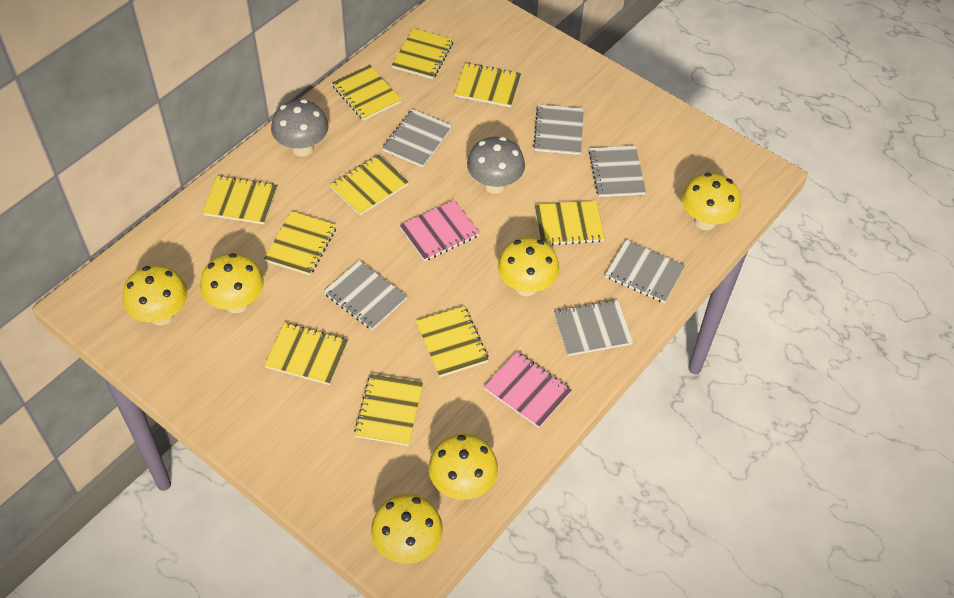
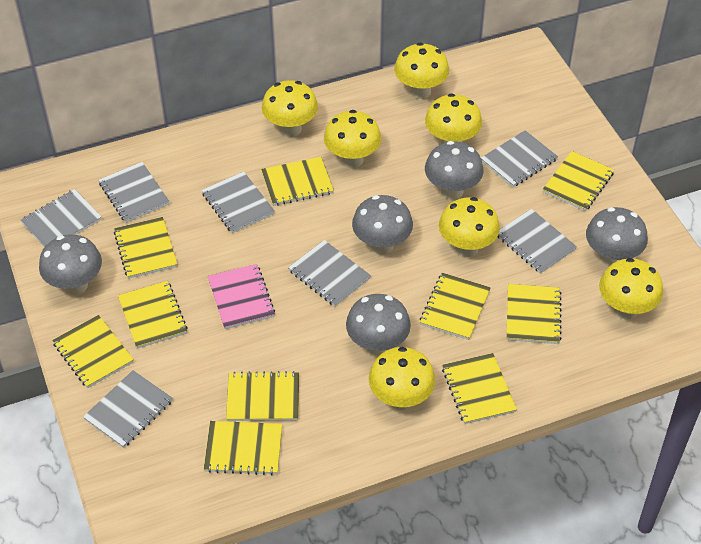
grey mushroom: 2 -> 5
grey notebook: 6 -> 7
pink notebook: 2 -> 1
yellow mushroom: 6 -> 7

